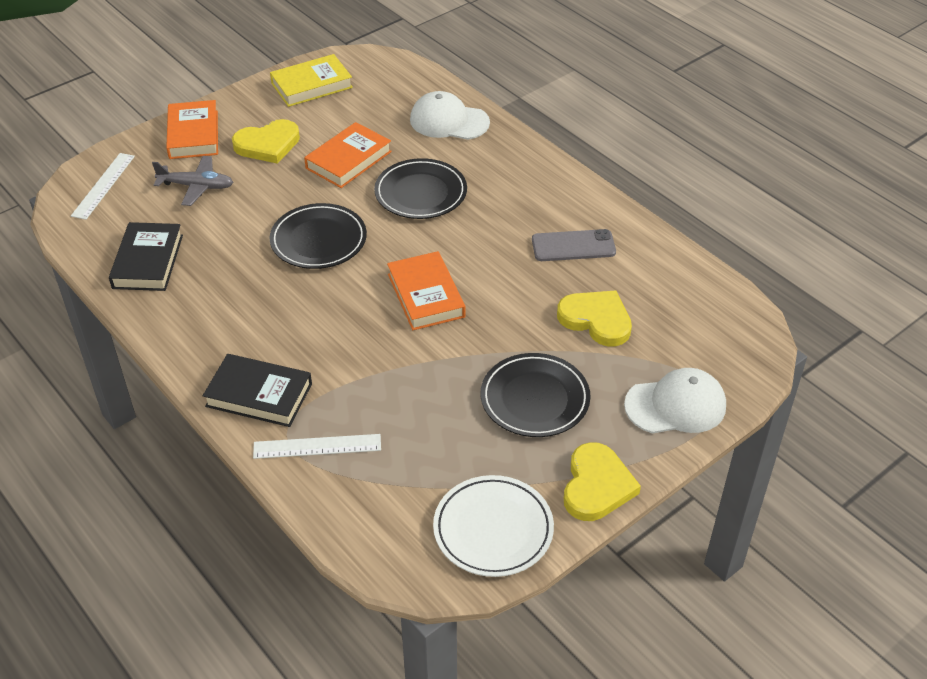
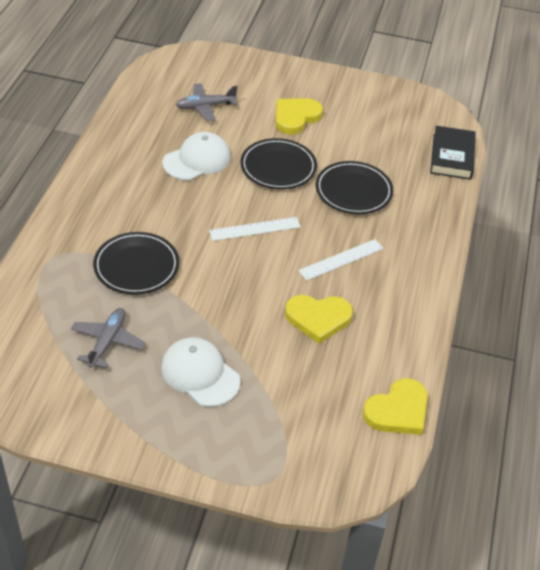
black book: 2 -> 1
grey phone: 1 -> 0
grey plane: 1 -> 2
orange book: 3 -> 0
white plate: 1 -> 0
yellow book: 1 -> 0

